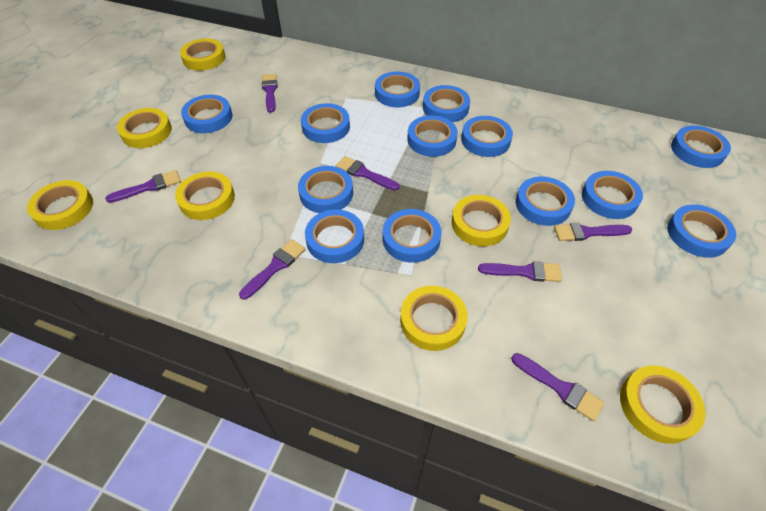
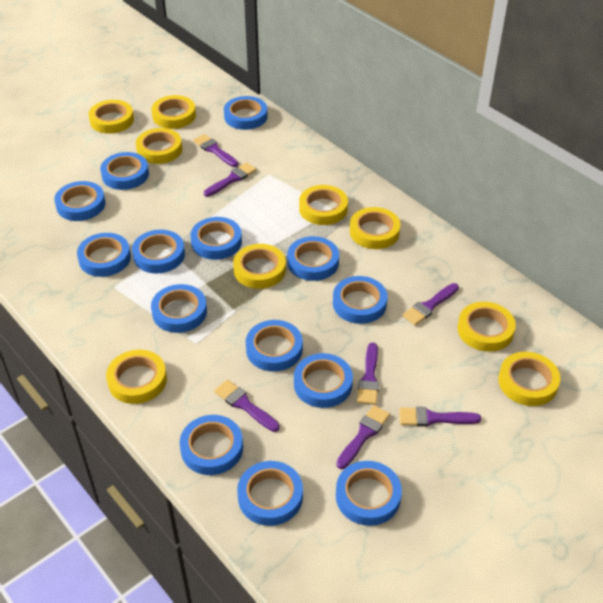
blue tape: 13 -> 14
yellow tape: 7 -> 9

